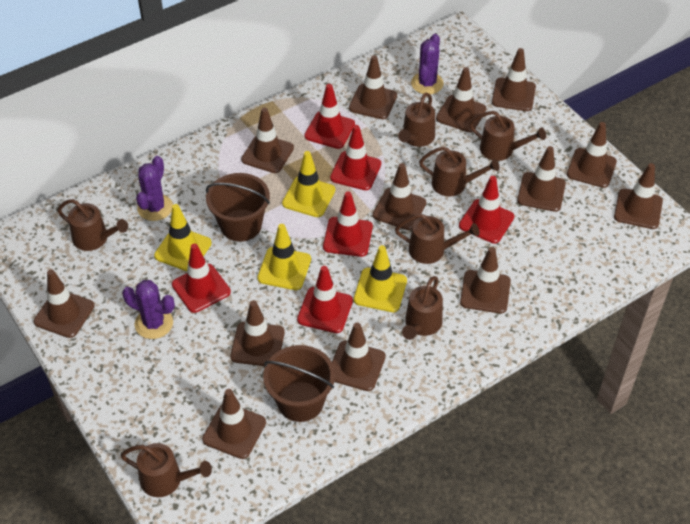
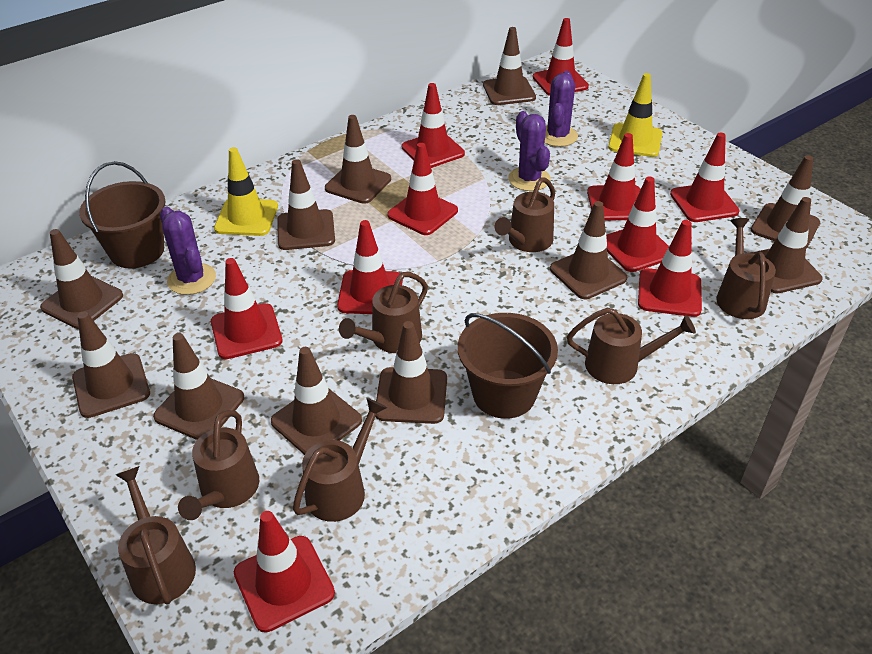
brown traffic cone: 13 -> 11
red traffic cone: 6 -> 10
yellow traffic cone: 4 -> 2

